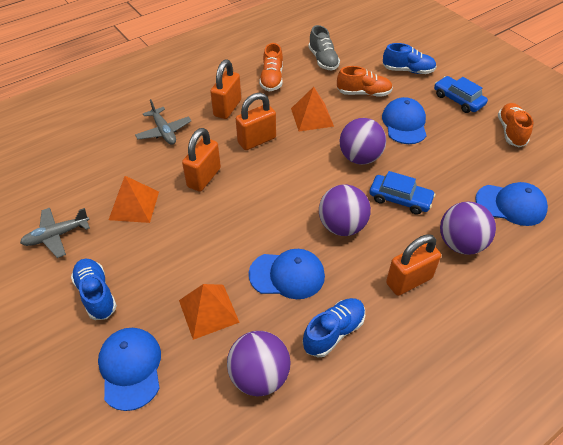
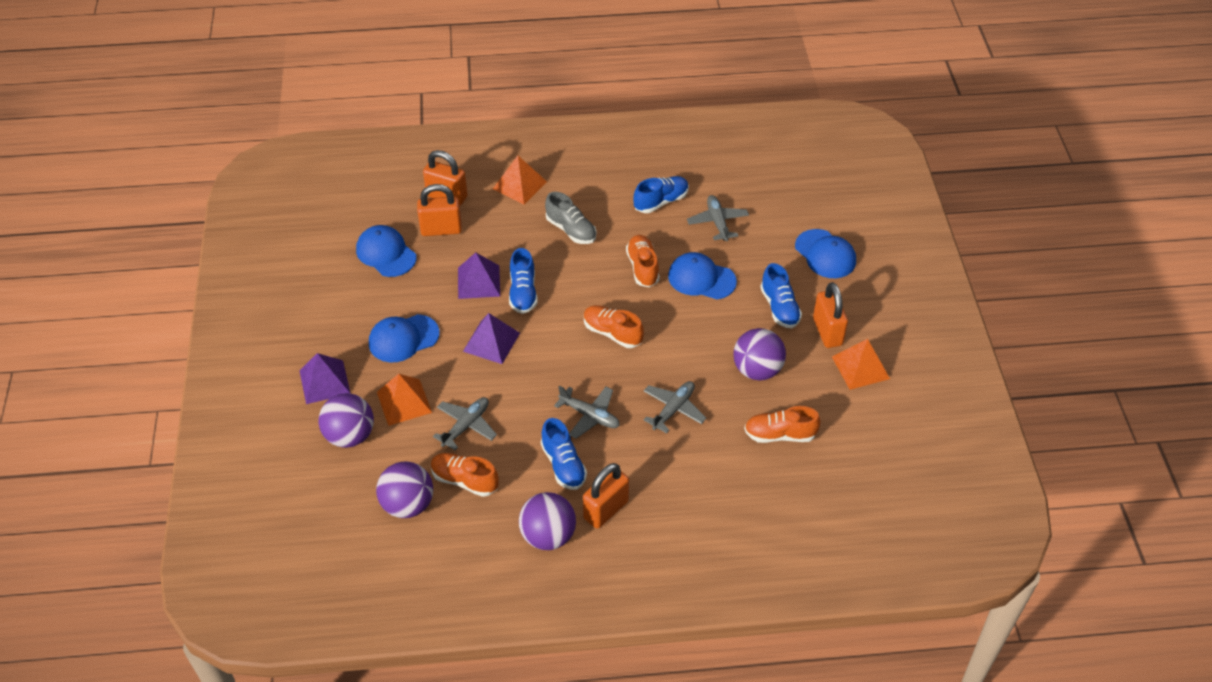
blue car: 2 -> 0
blue shoe: 3 -> 4
grey plane: 2 -> 4
orange shoe: 3 -> 4
purple pyramid: 0 -> 3

